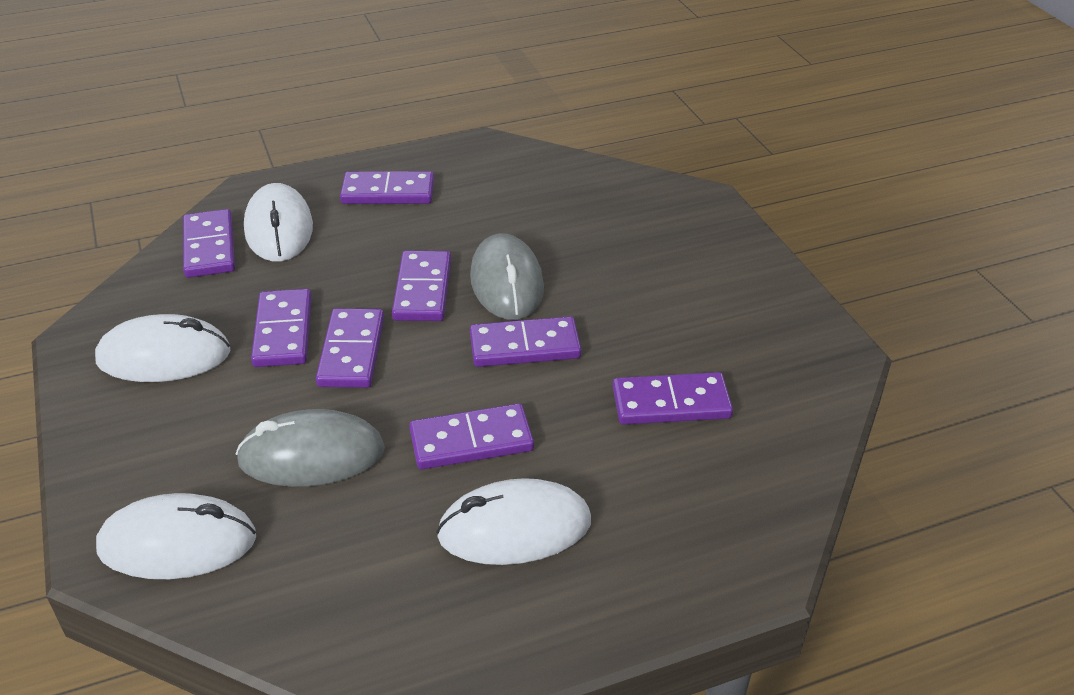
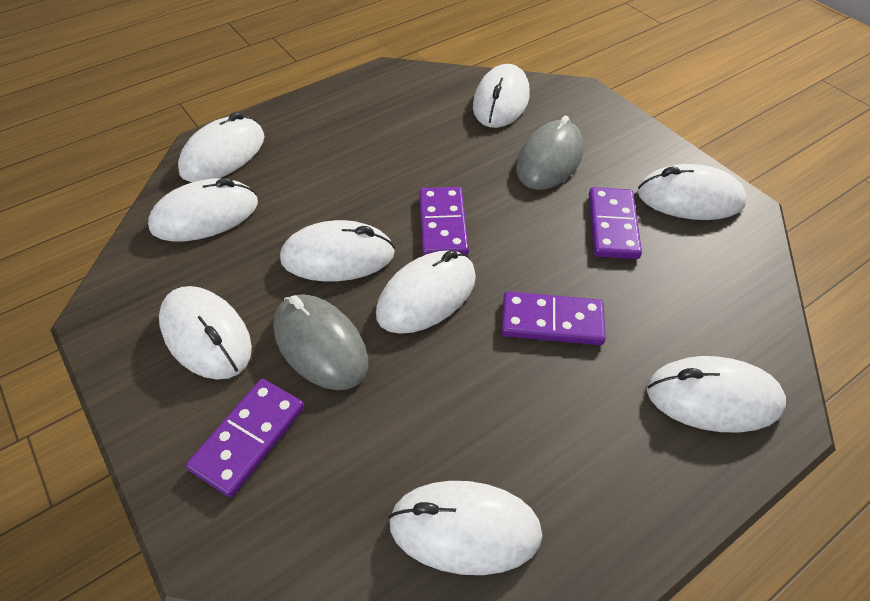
purple domino: 8 -> 4
white mouse: 4 -> 9

